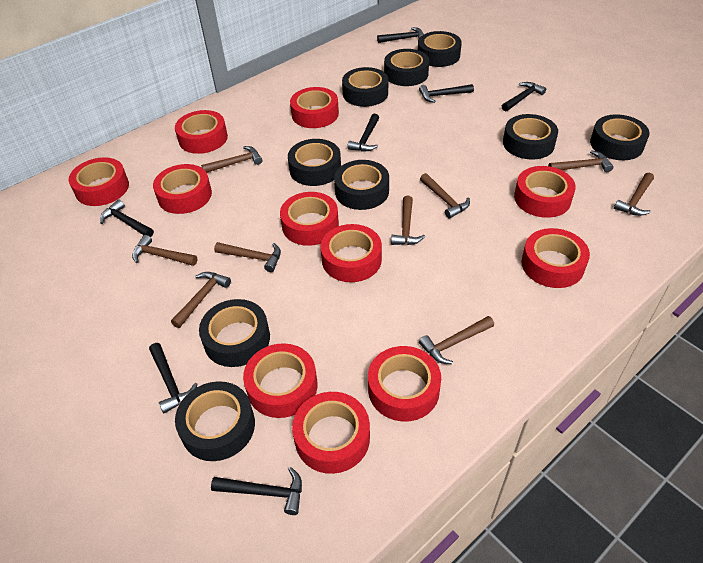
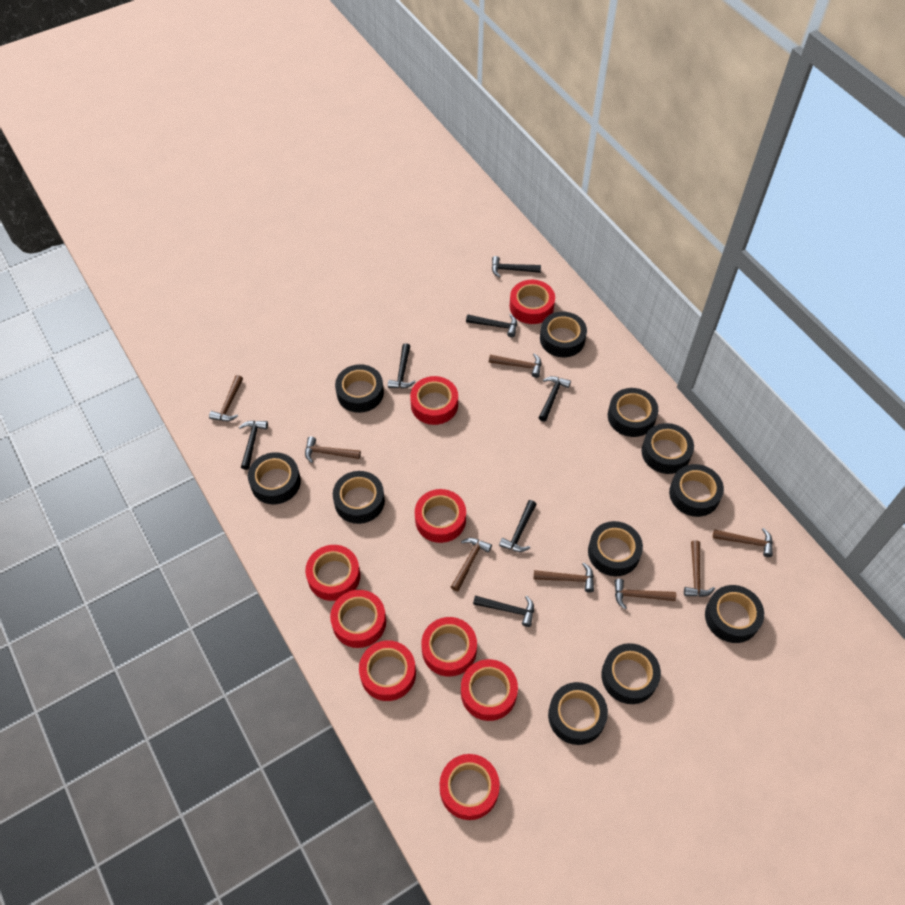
black tape: 9 -> 11
brown hammer: 9 -> 8
red tape: 11 -> 9

